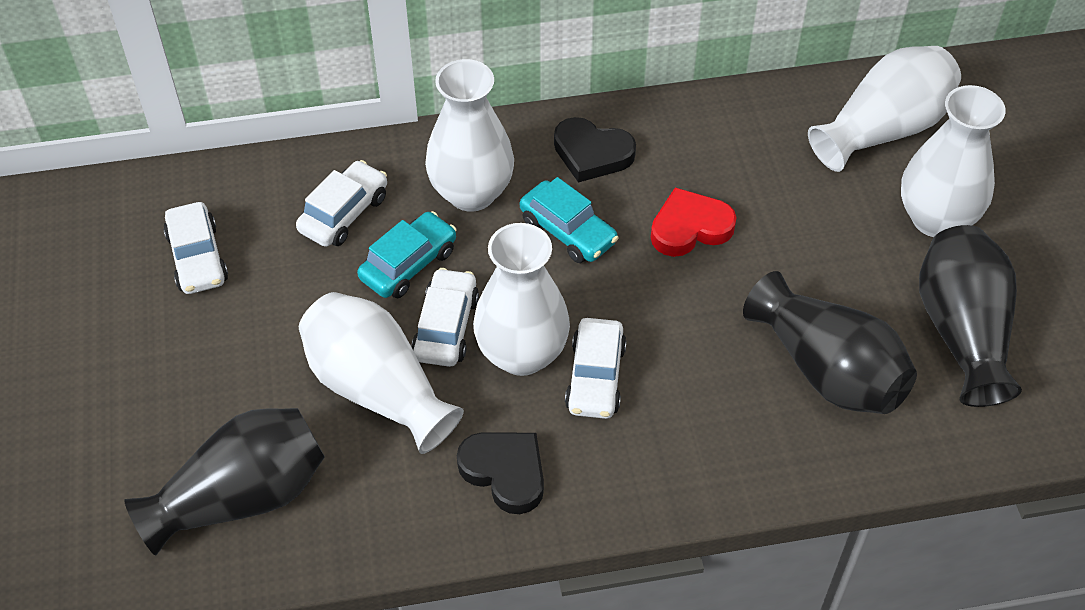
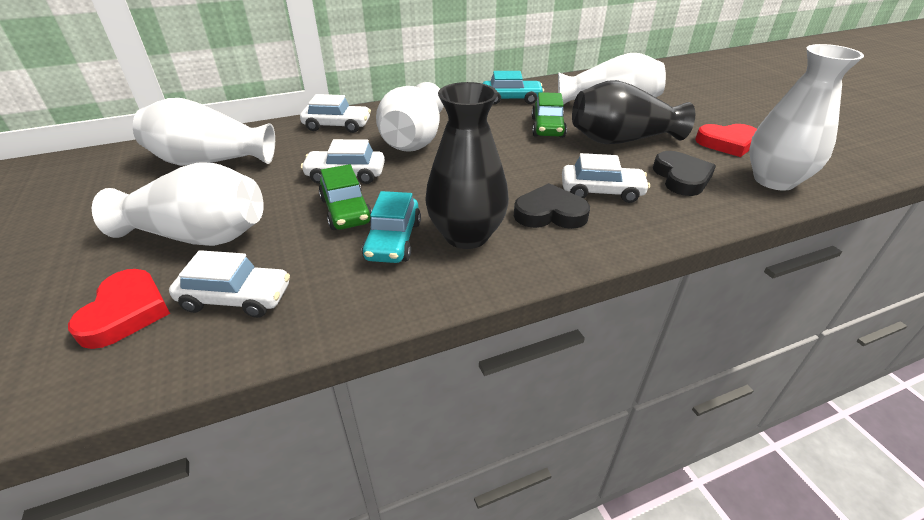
black vase: 3 -> 2
green car: 0 -> 2
red heart: 1 -> 2

